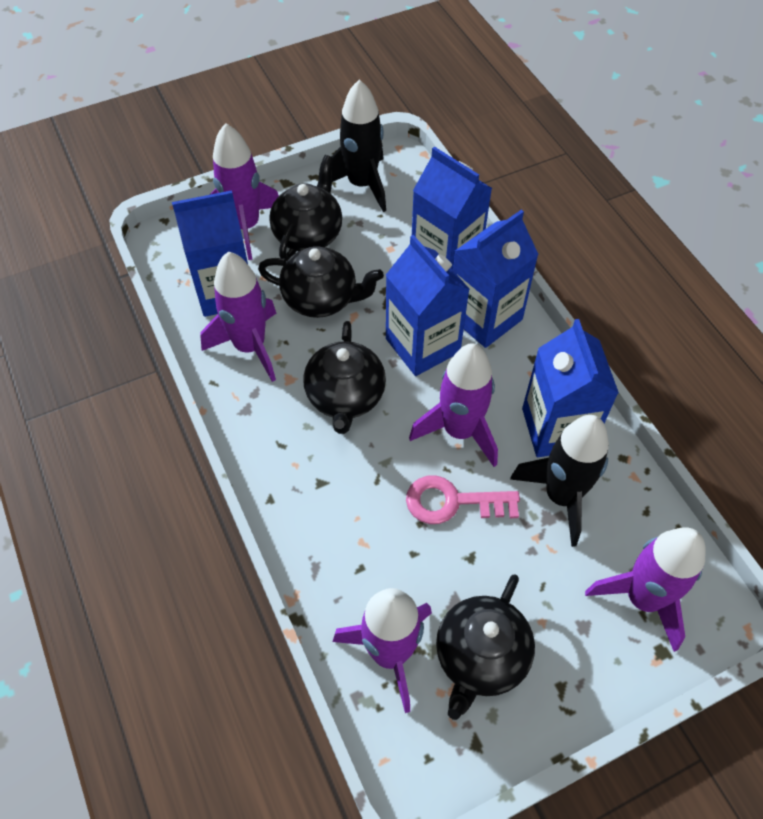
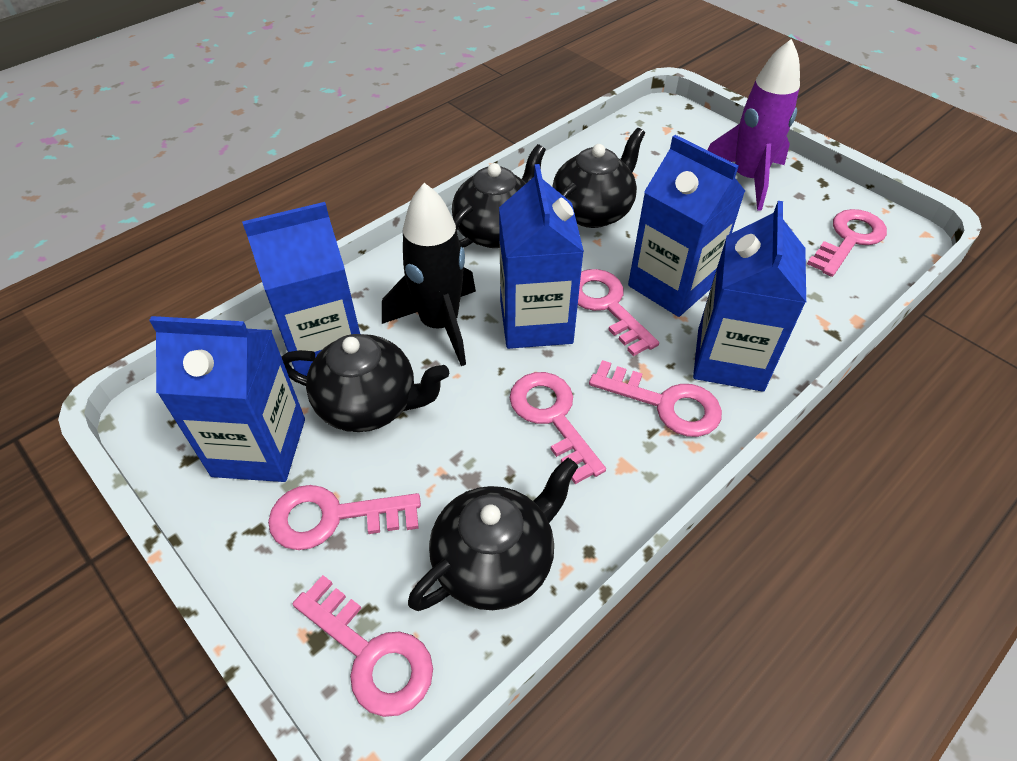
black rocket: 2 -> 1
pink key: 1 -> 6
purple rocket: 5 -> 1

